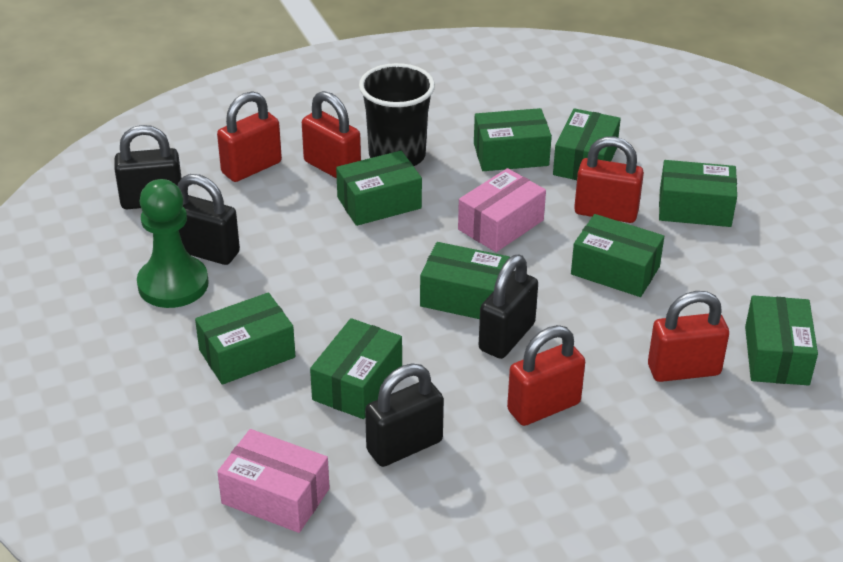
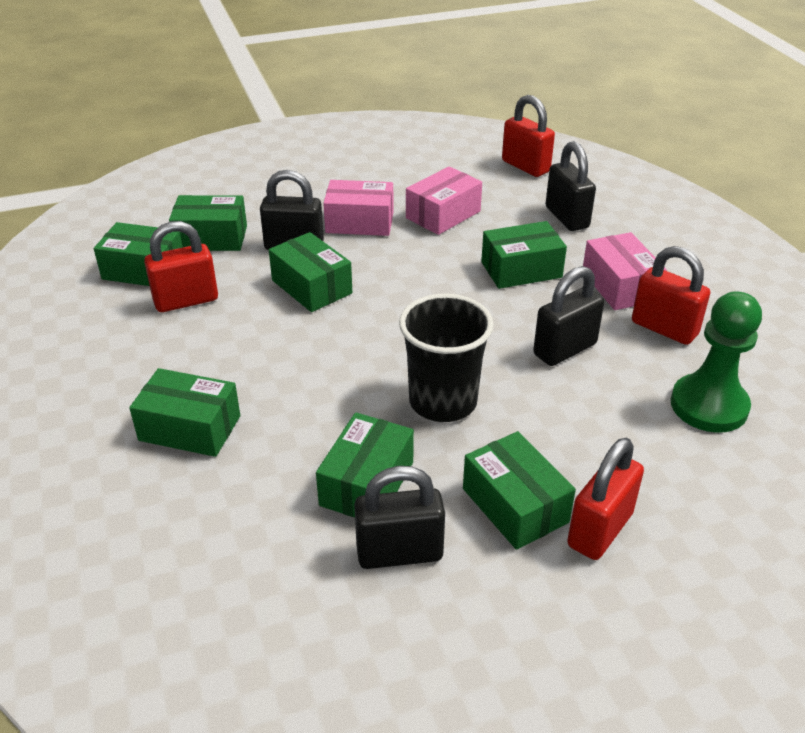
green box: 9 -> 7
pink box: 2 -> 3
red padlock: 5 -> 4

